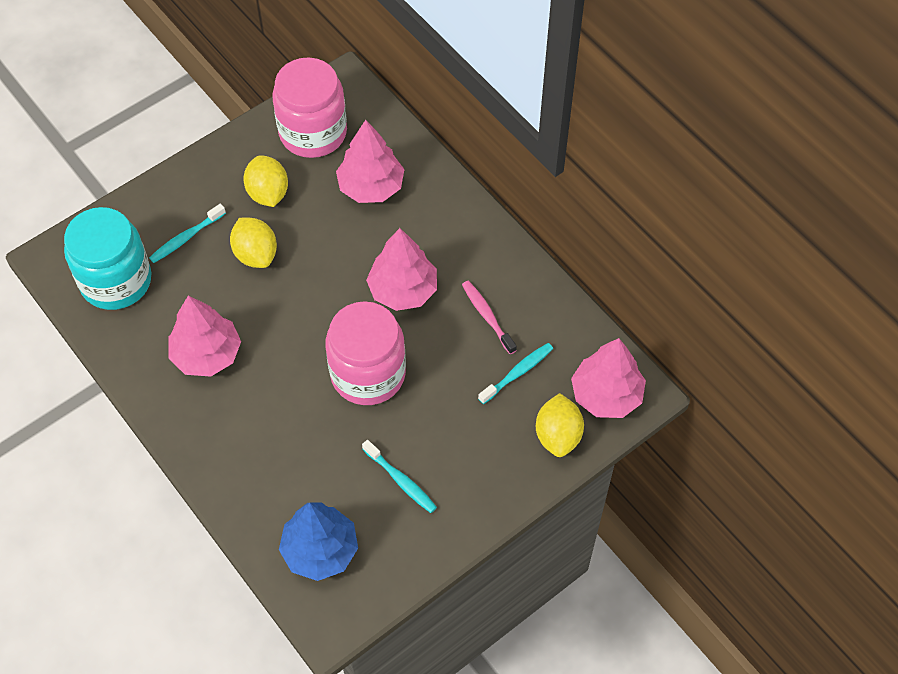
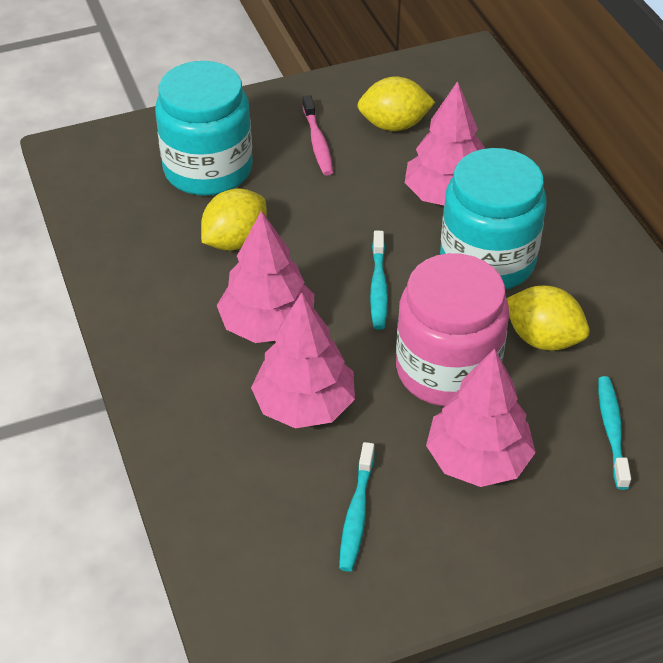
blue tree: 1 -> 0
pink jar: 2 -> 1
turquoise jar: 1 -> 2

